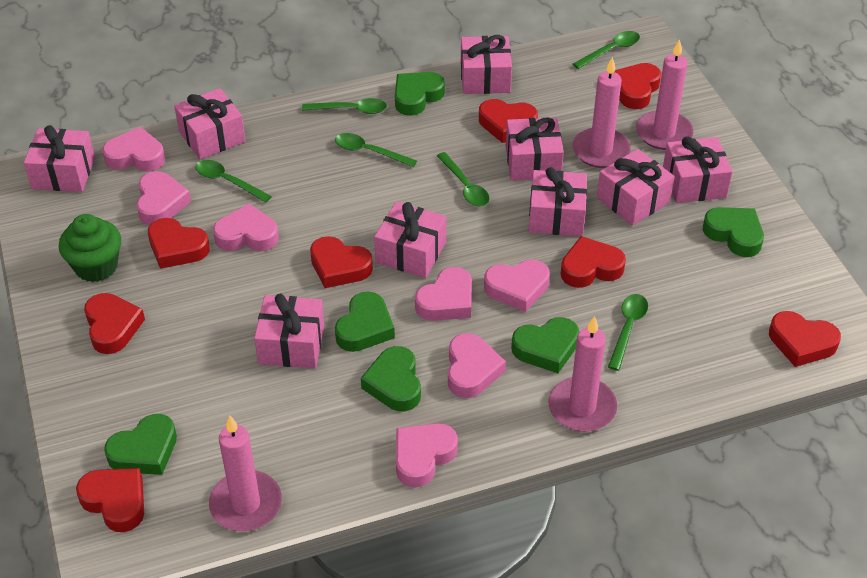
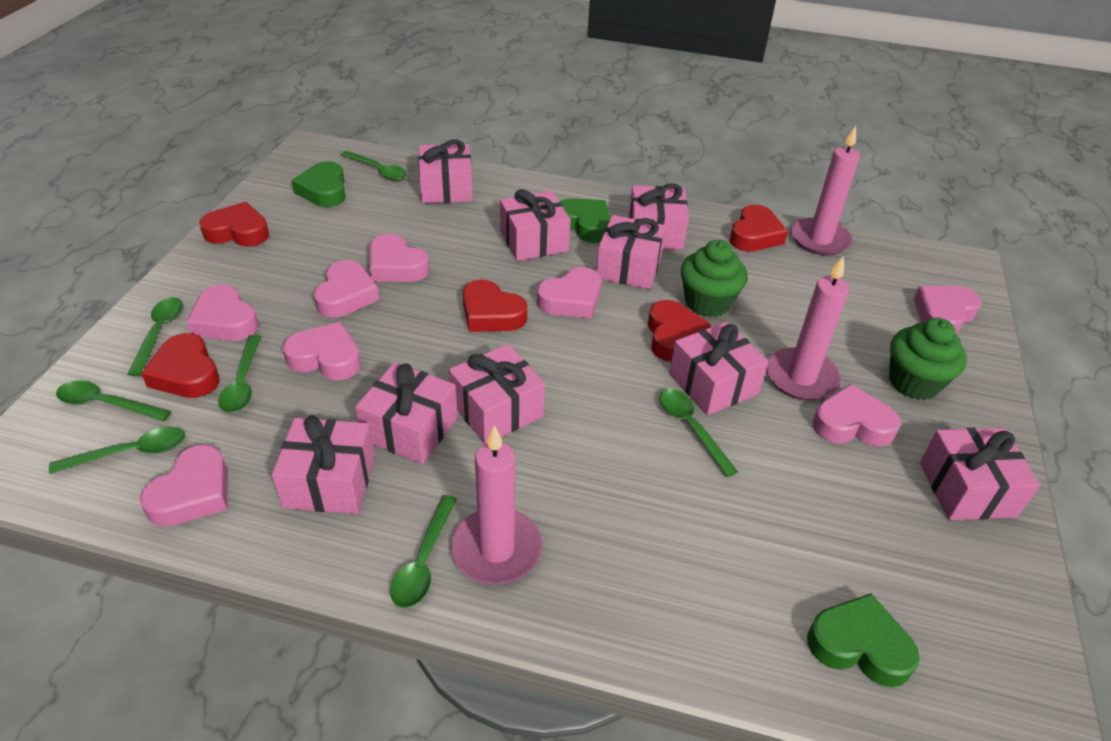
green cupcake: 1 -> 2
green heart: 6 -> 3
green spoon: 6 -> 7
pink candle: 4 -> 3
pink heart: 7 -> 8
red heart: 8 -> 5

